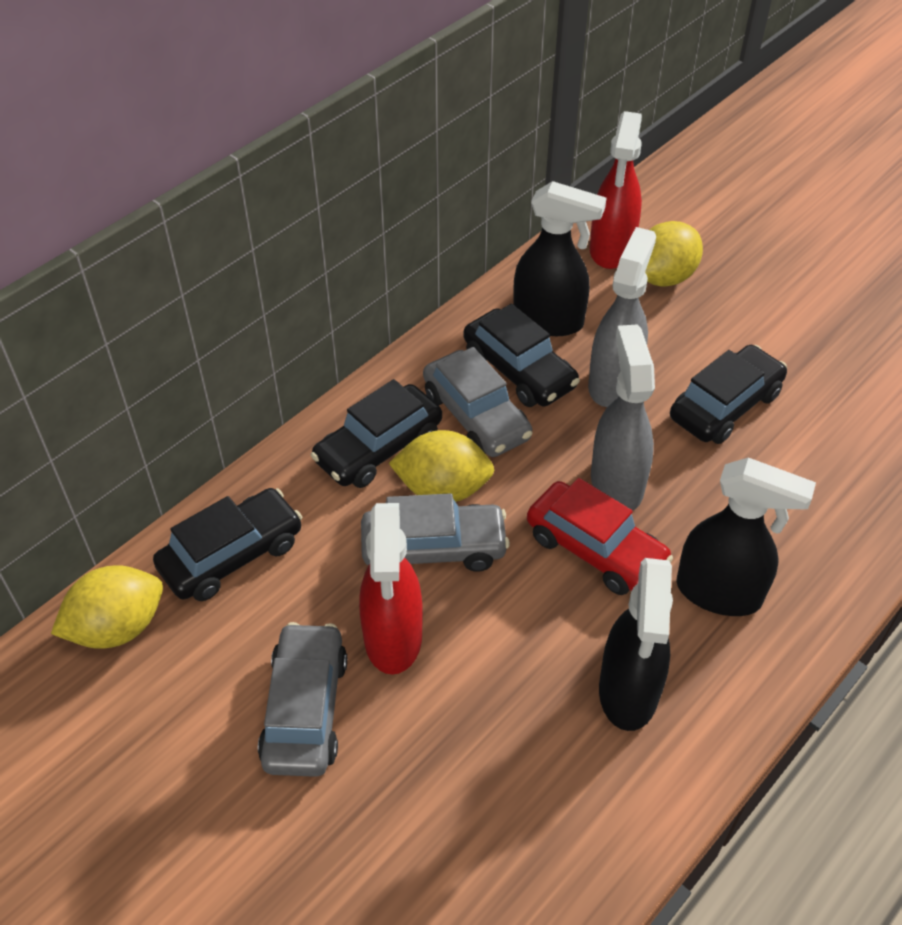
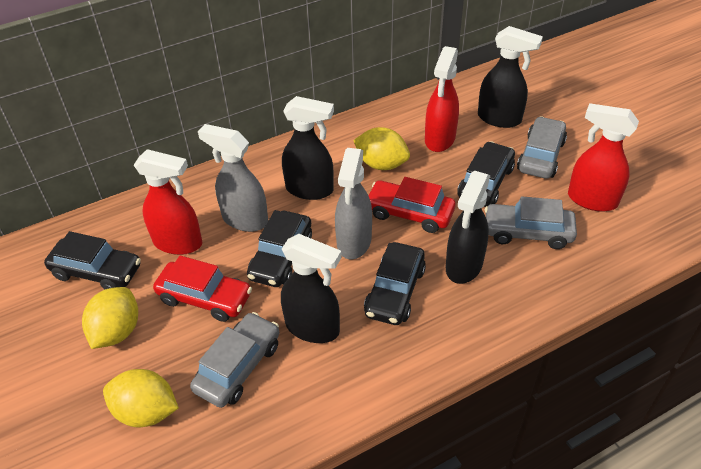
black spray bottle: 3 -> 4
red car: 1 -> 2
red spray bottle: 2 -> 3

